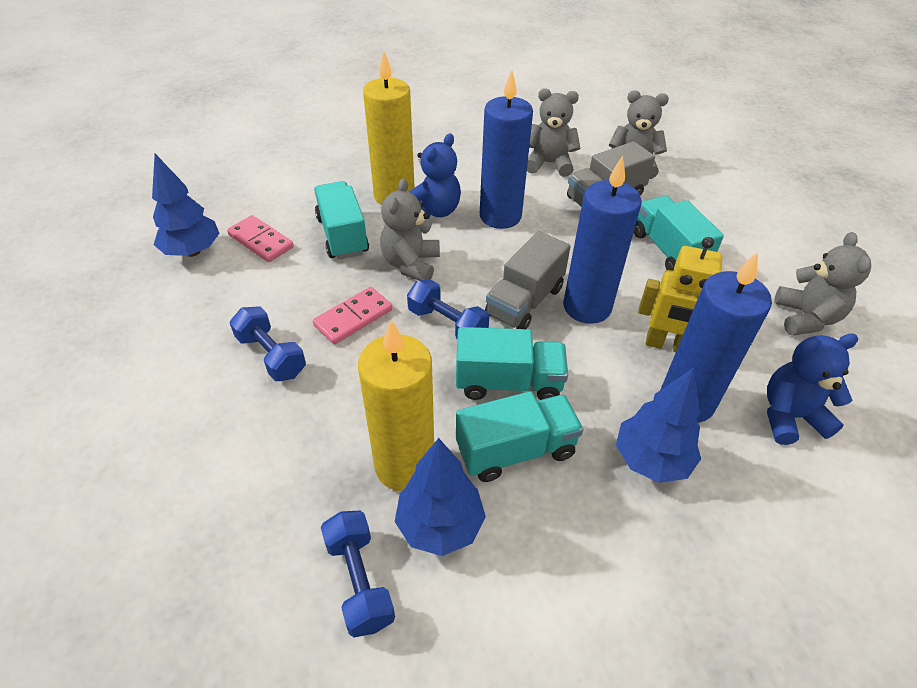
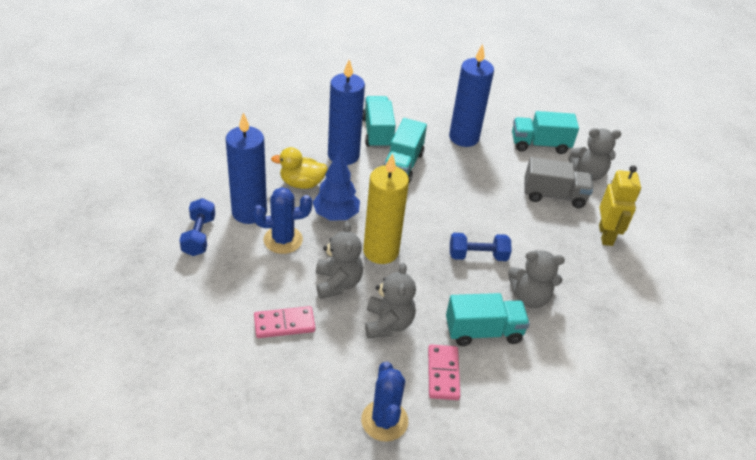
blue cactus: 0 -> 2
blue dumbbell: 3 -> 2
blue teddy bear: 2 -> 0
blue tree: 3 -> 1
grey truck: 2 -> 1
yellow candle: 2 -> 1
yellow duck: 0 -> 1

